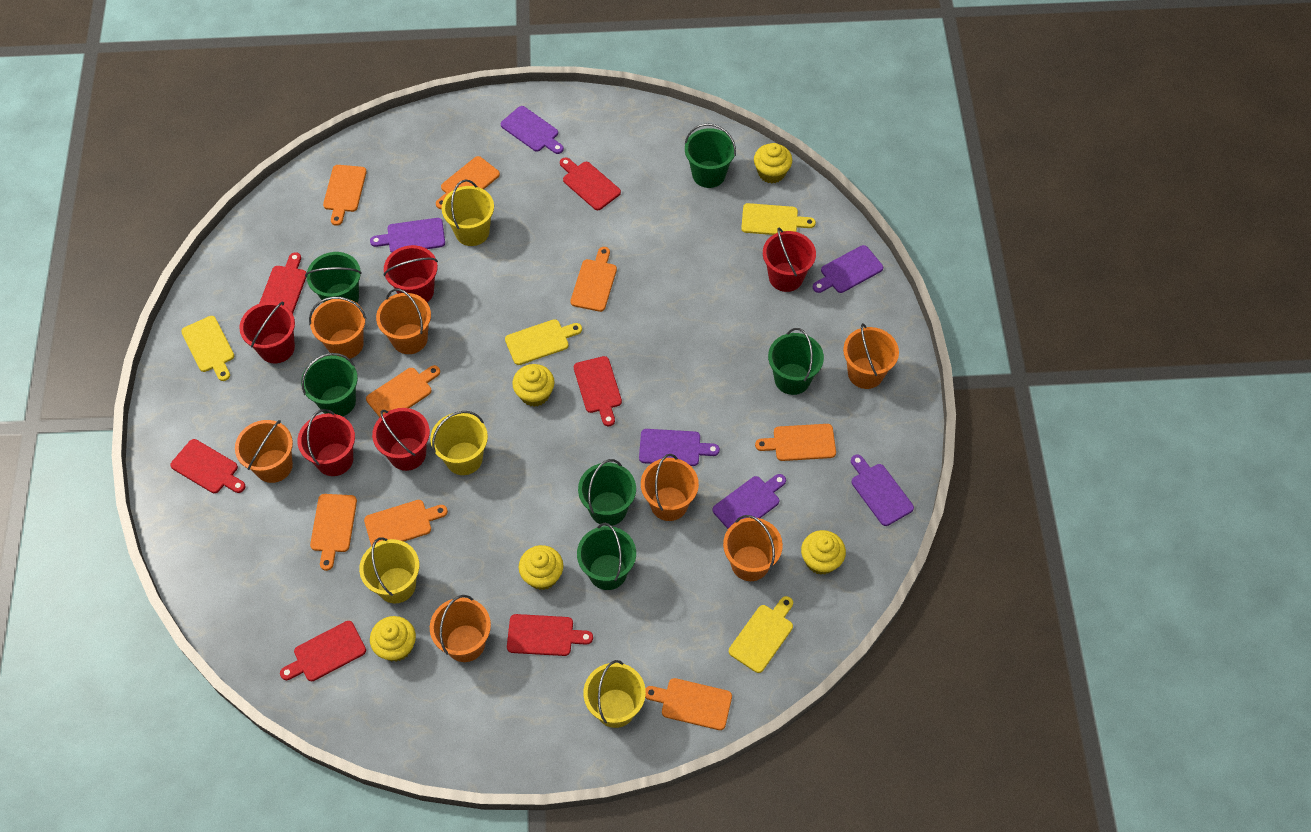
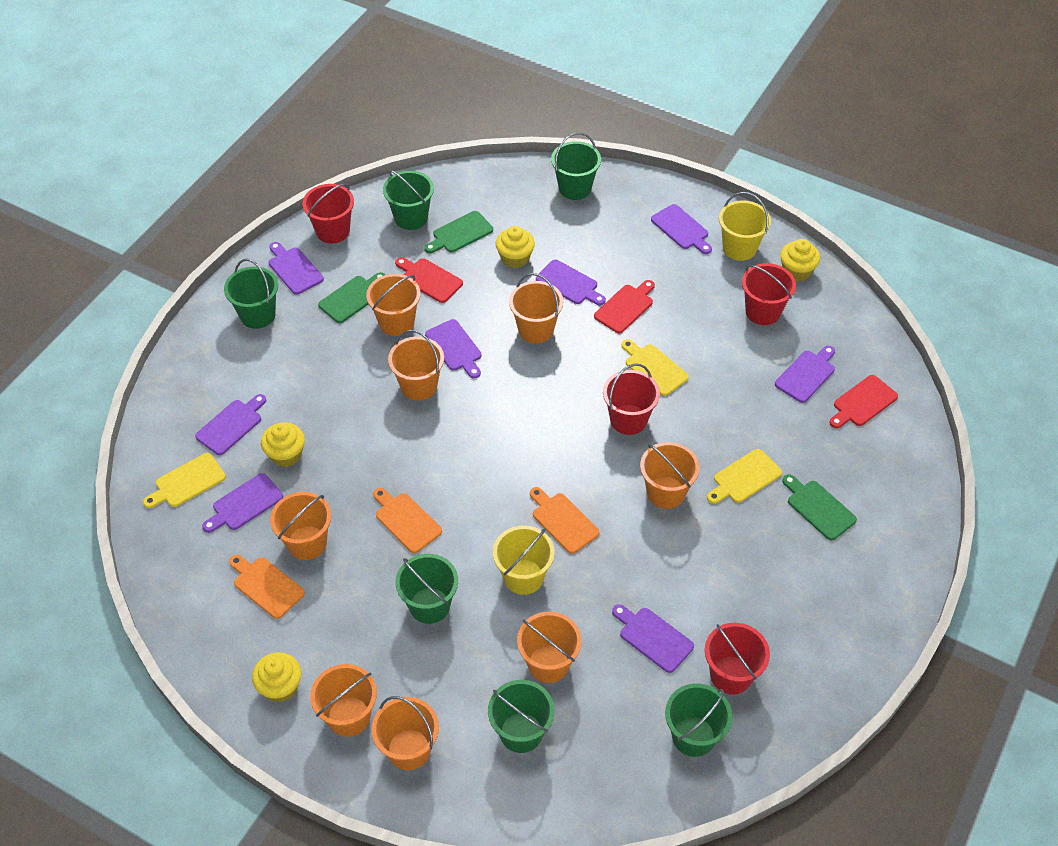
green cutting board: 0 -> 3
orange bucket: 7 -> 8
orange cutting board: 8 -> 3
purple cutting board: 6 -> 8
red bucket: 5 -> 4
red cutting board: 6 -> 3
yellow bucket: 4 -> 2
yellow cupcake: 5 -> 4
yellow cutting board: 4 -> 3

